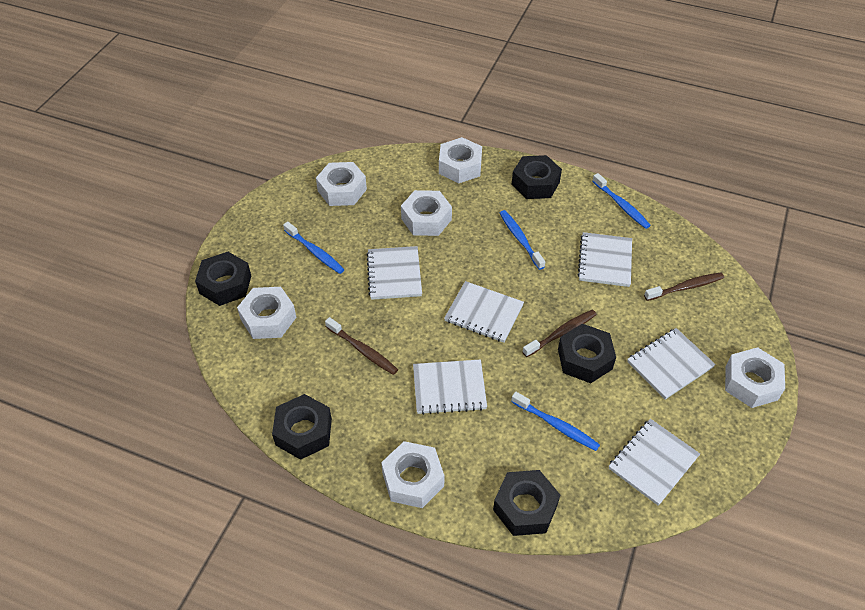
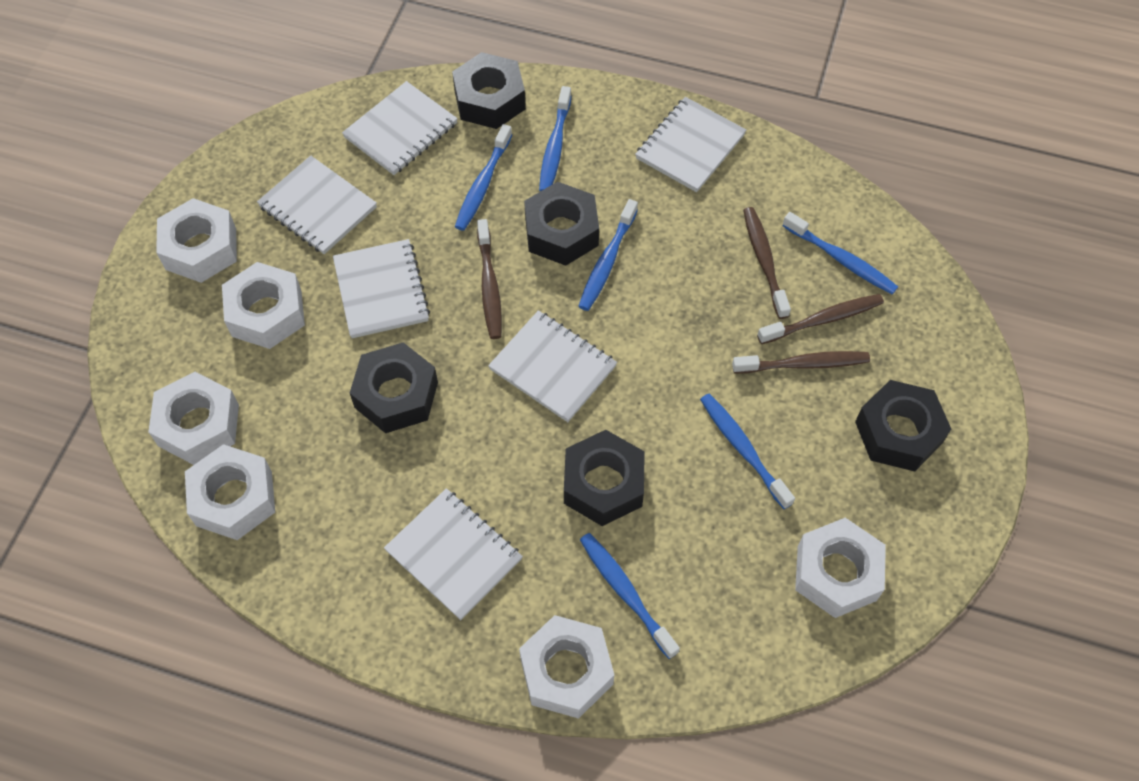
blue toothbrush: 4 -> 6
brown toothbrush: 3 -> 4

